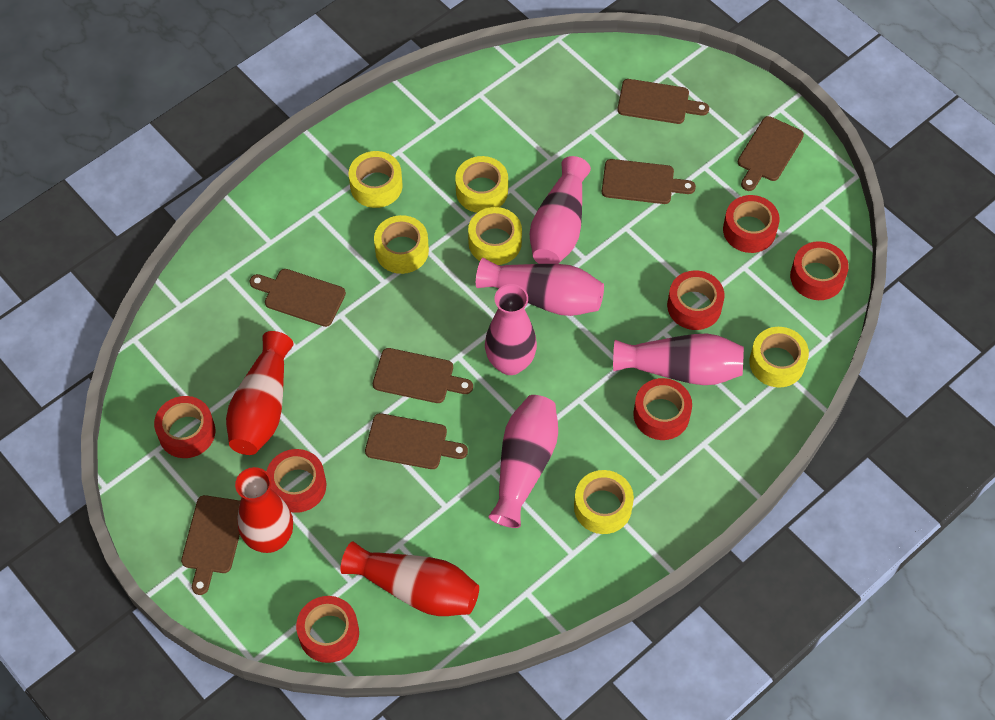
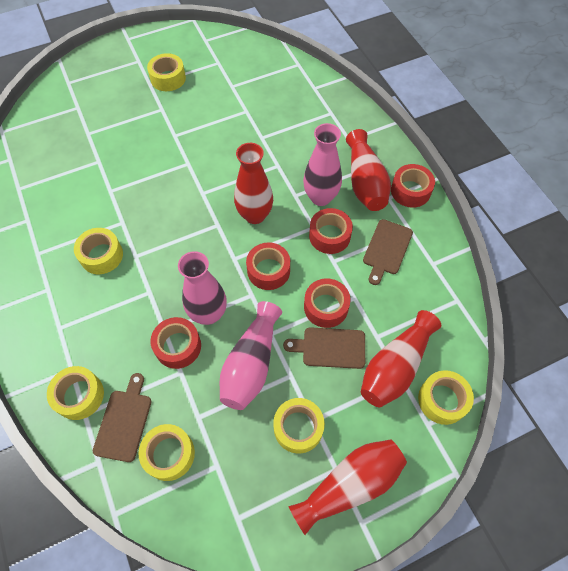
brown cutting board: 7 -> 3
pink vase: 5 -> 3
red tape: 7 -> 5
red vase: 3 -> 4

